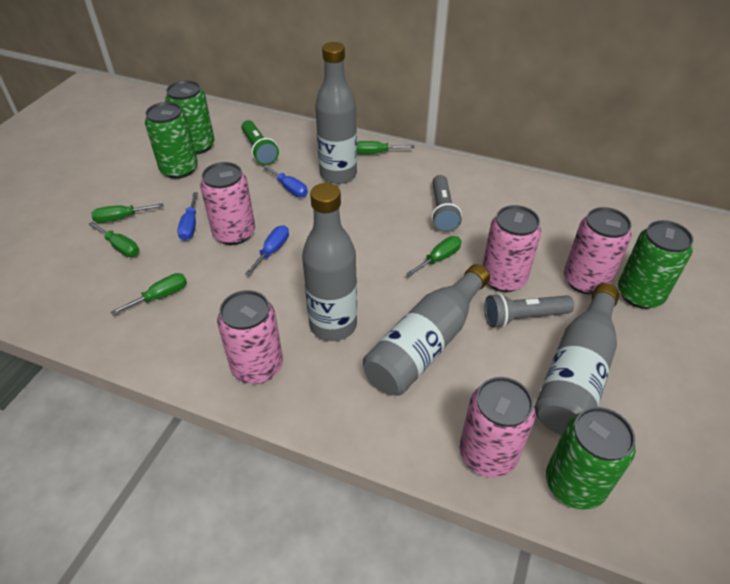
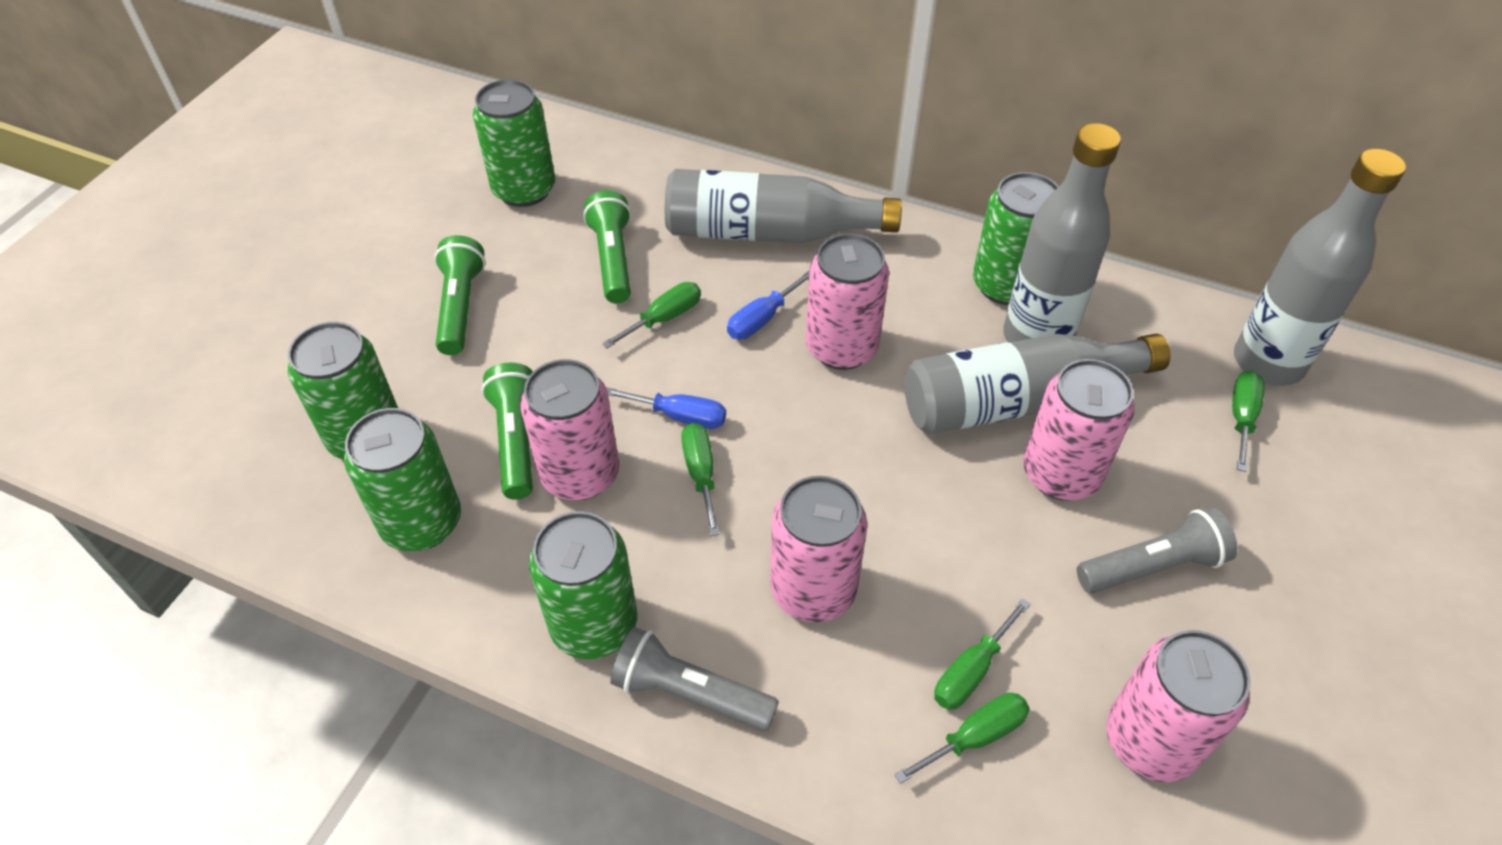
blue screwdriver: 3 -> 2
green can: 4 -> 5
green flashlight: 1 -> 3

